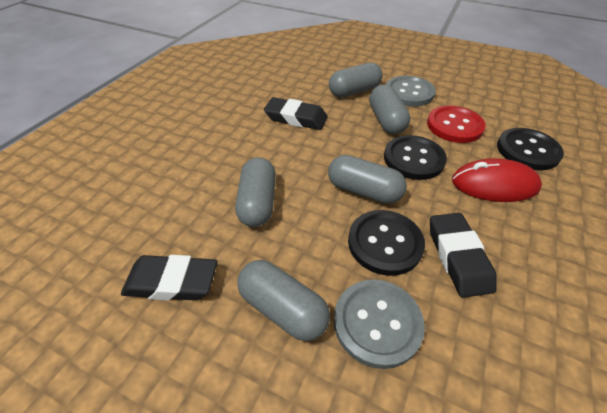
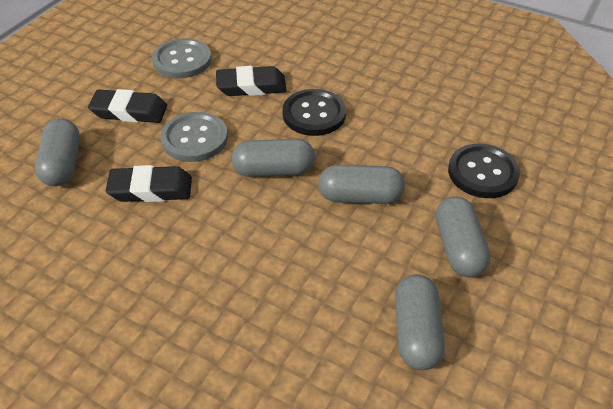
black button: 3 -> 2
red button: 1 -> 0
red mouse: 1 -> 0

